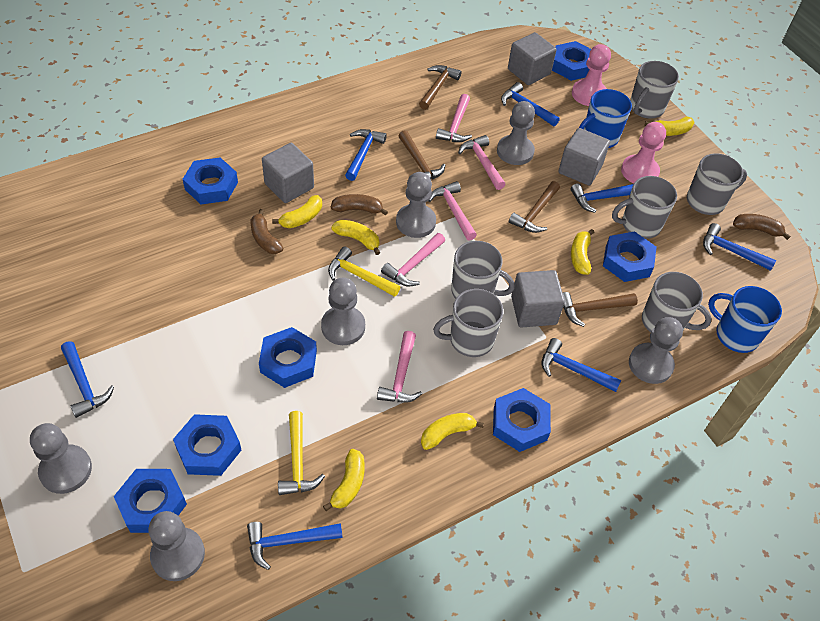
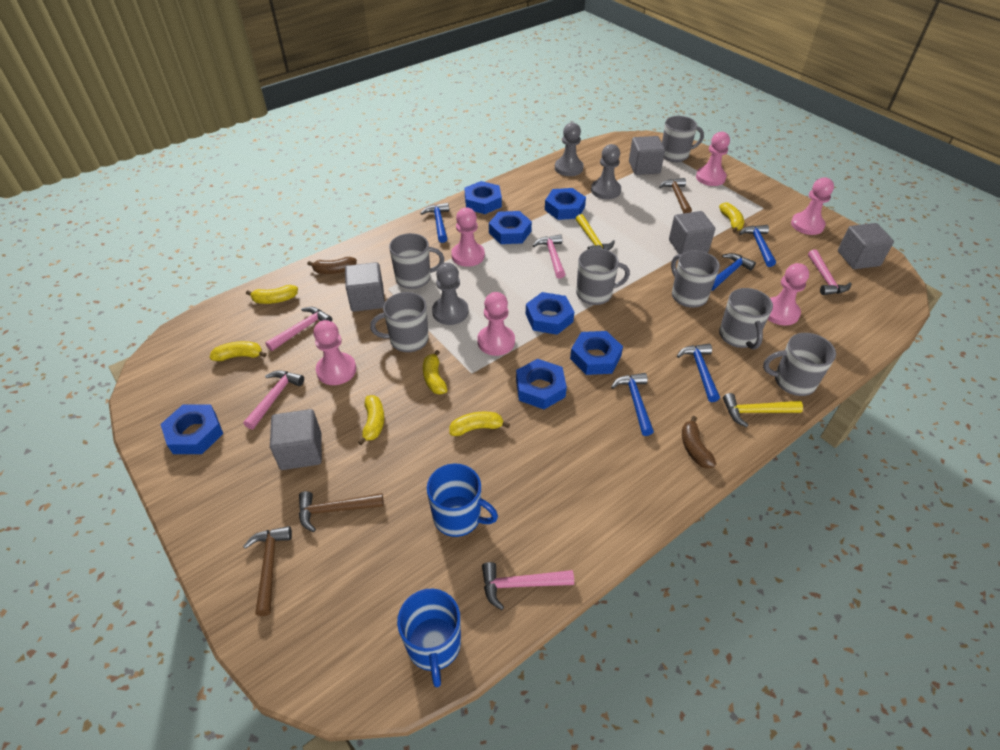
blue hammer: 7 -> 5
brown banana: 3 -> 2
brown hammer: 4 -> 3
grey cube: 4 -> 5
grey mug: 6 -> 7
grey pawn: 6 -> 3
pink pawn: 2 -> 6

